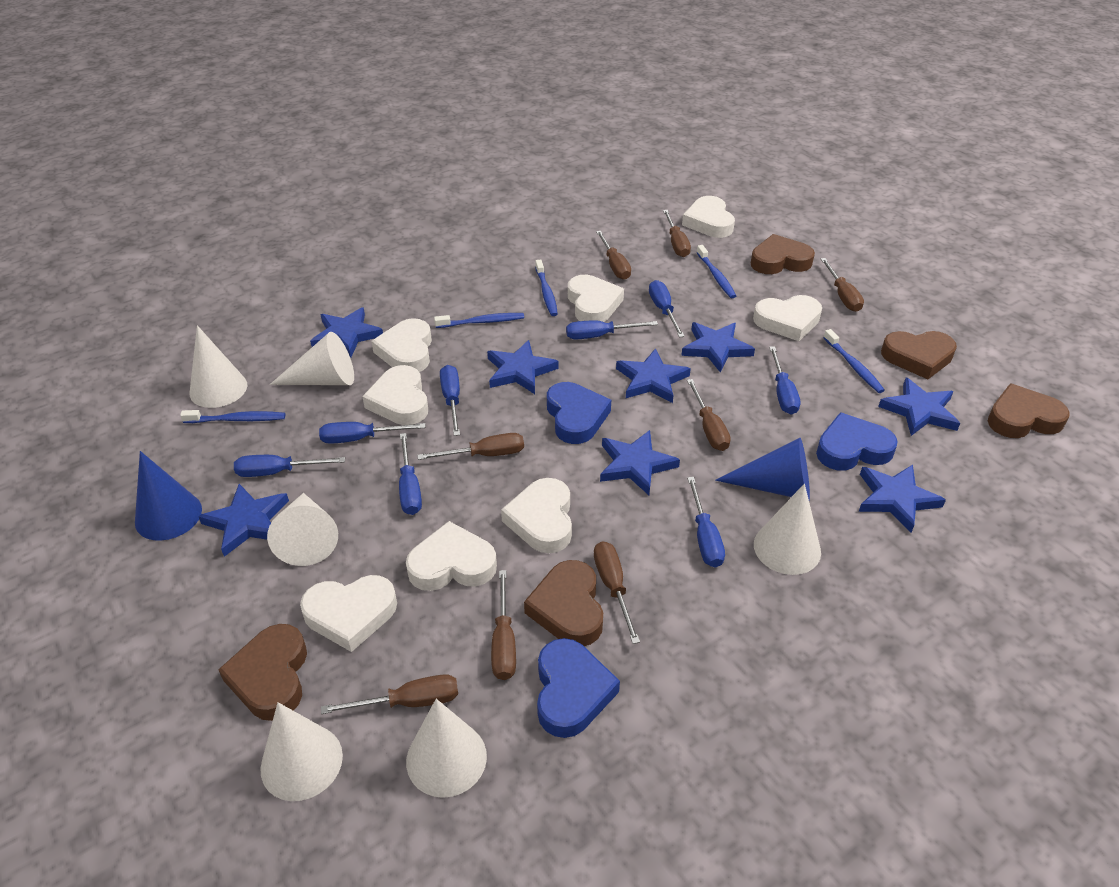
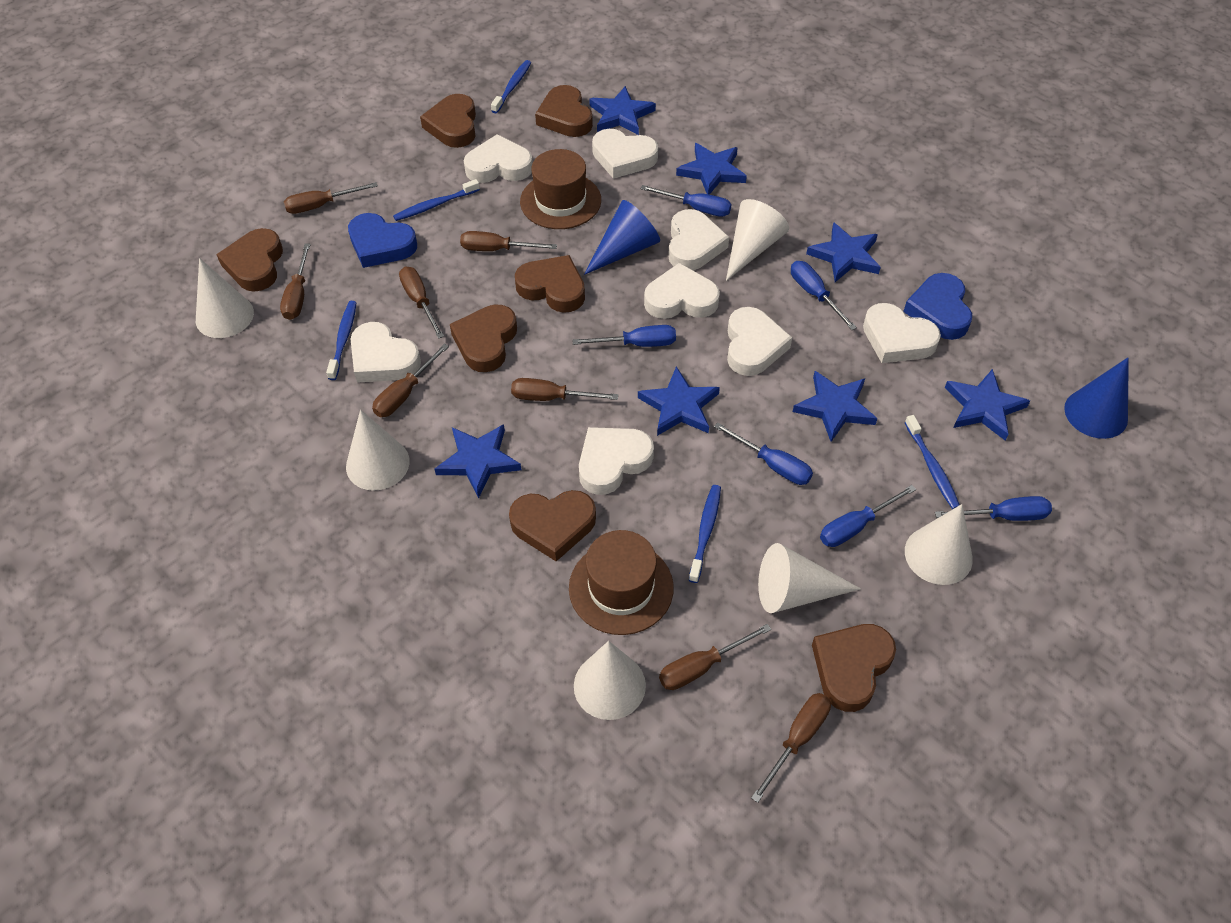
blue heart: 3 -> 2
blue screwdriver: 8 -> 6
blue star: 8 -> 7
brown hat: 0 -> 2
brown heart: 5 -> 7

